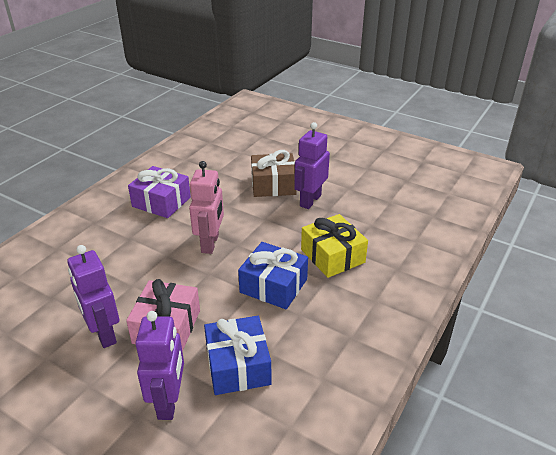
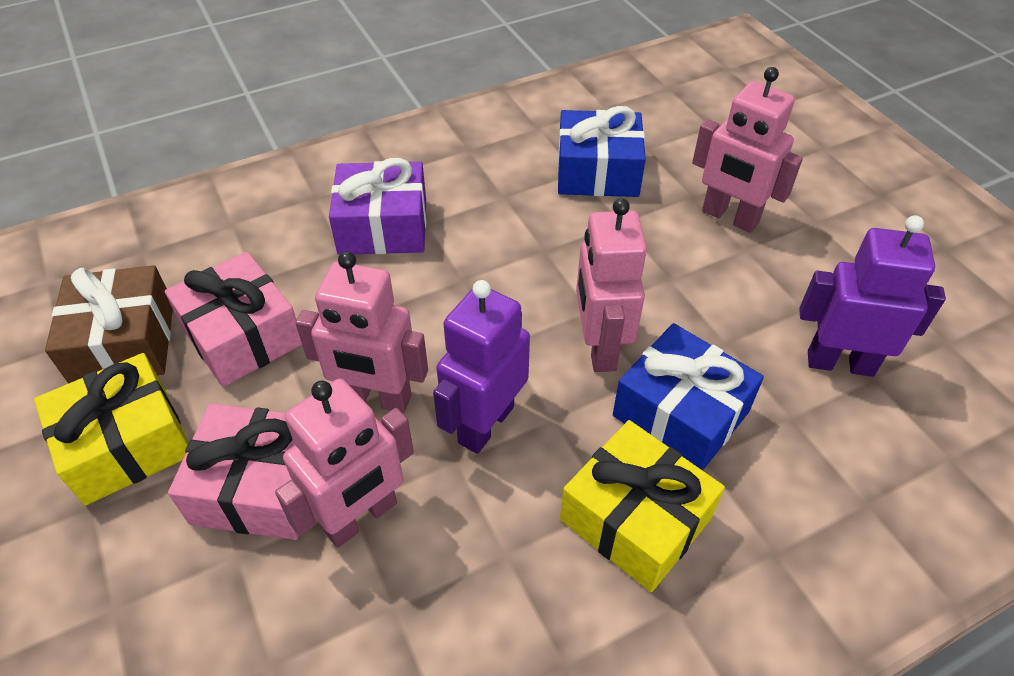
pink gift: 1 -> 2
pink robot: 1 -> 4
purple robot: 3 -> 2
yellow gift: 1 -> 2

